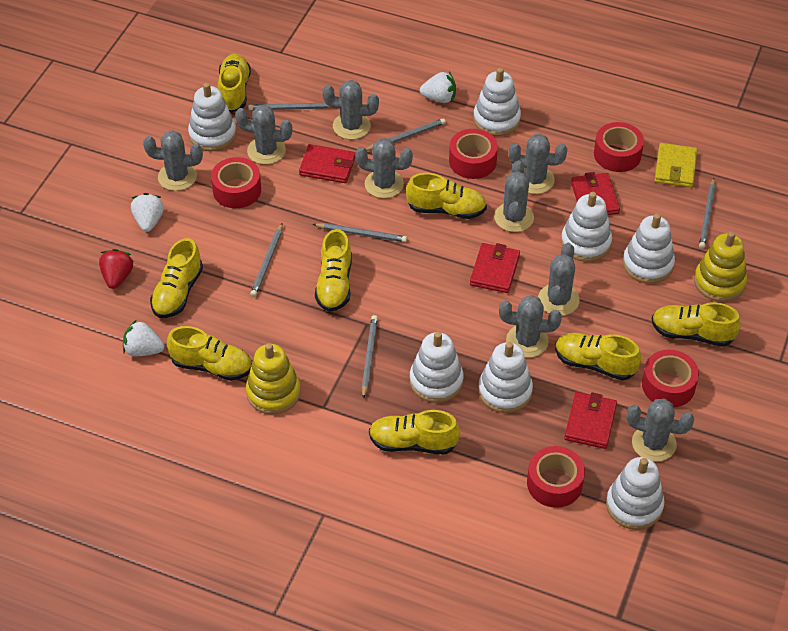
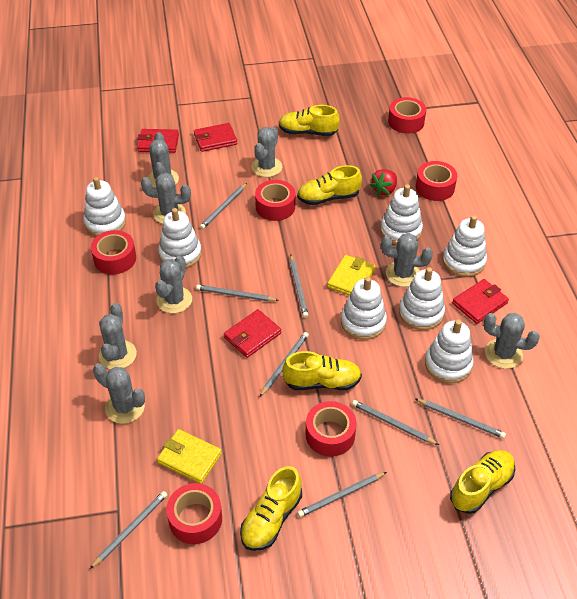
grey cactus: 9 -> 8
grey pencil: 6 -> 8
red tape: 5 -> 6
white strawberry: 3 -> 0
yellow shoe: 8 -> 5
yellow stacking toy: 2 -> 0
yellow wallet: 1 -> 2

